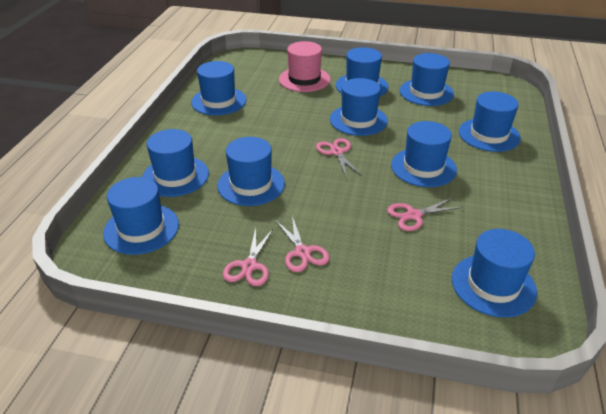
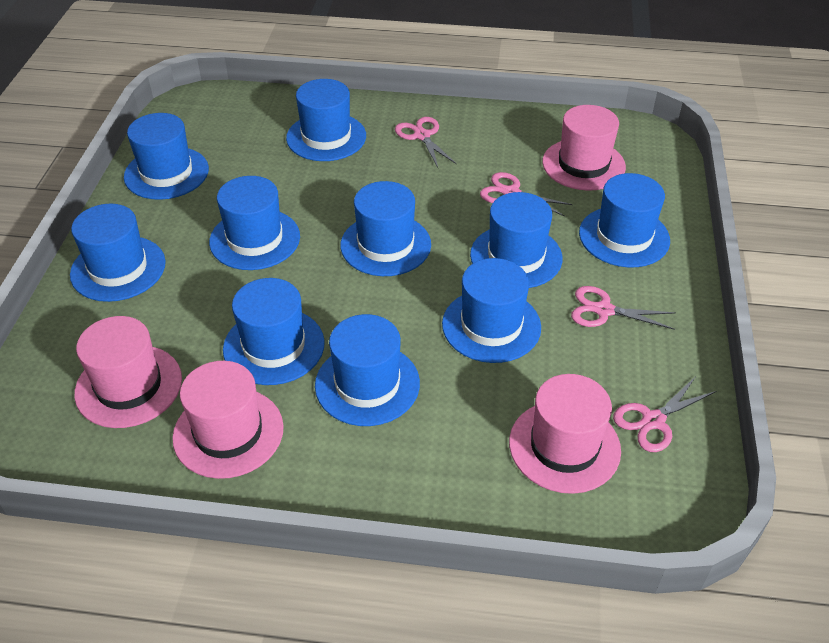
pink hat: 1 -> 4

